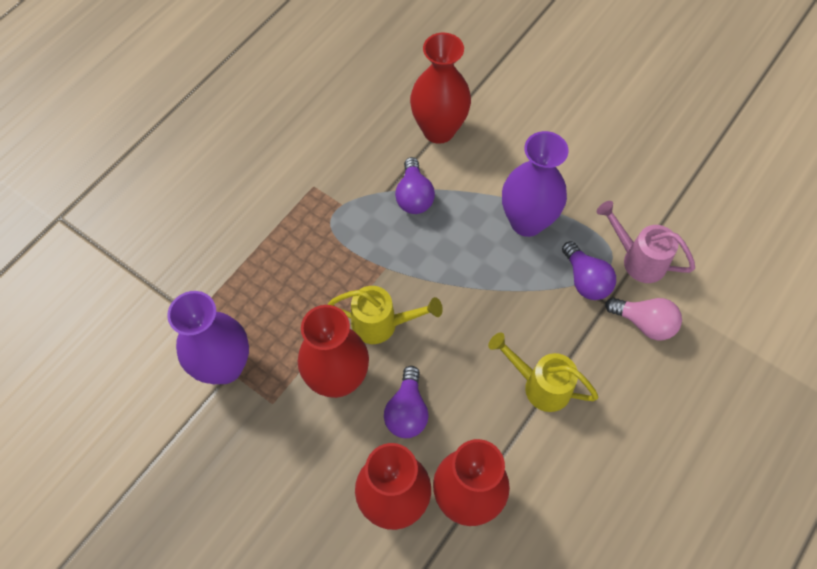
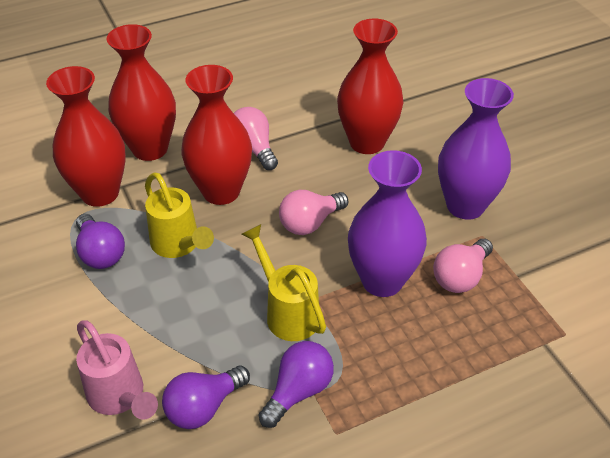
pink light bulb: 1 -> 3

